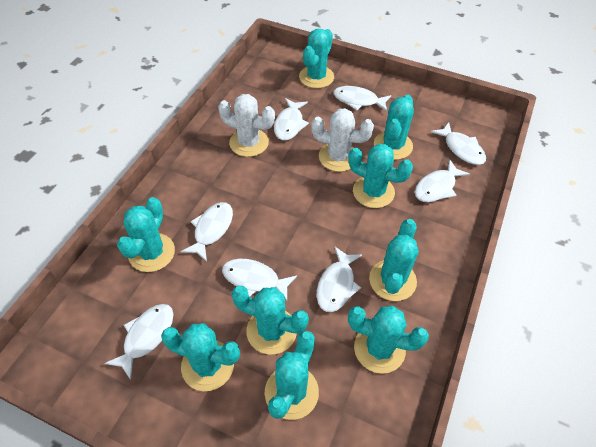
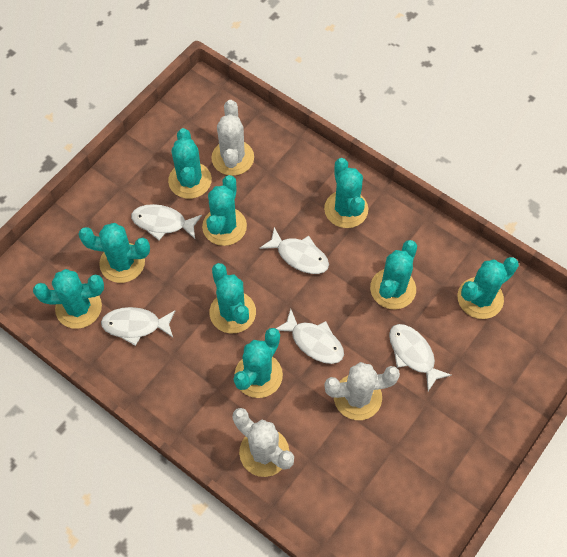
white cactus: 2 -> 3
white fish: 8 -> 5

